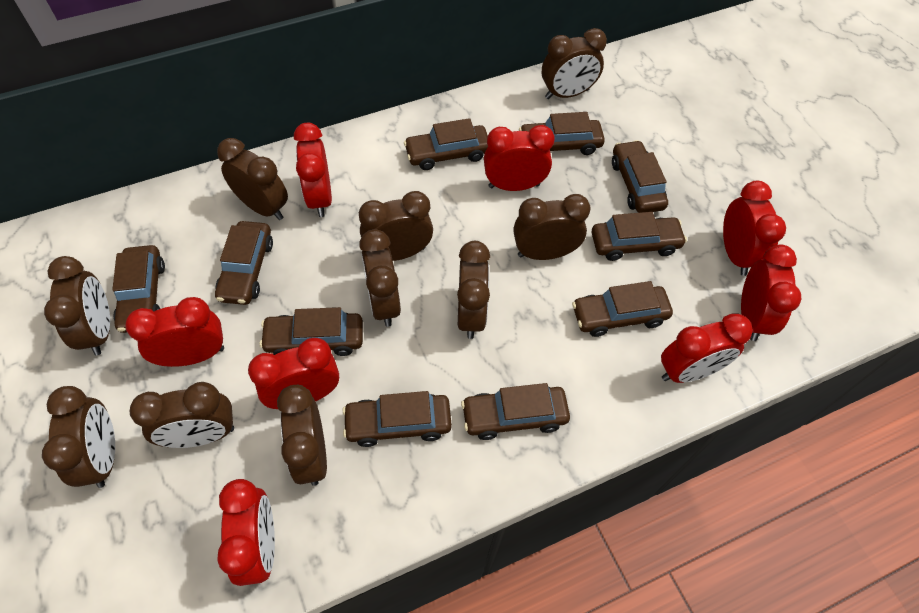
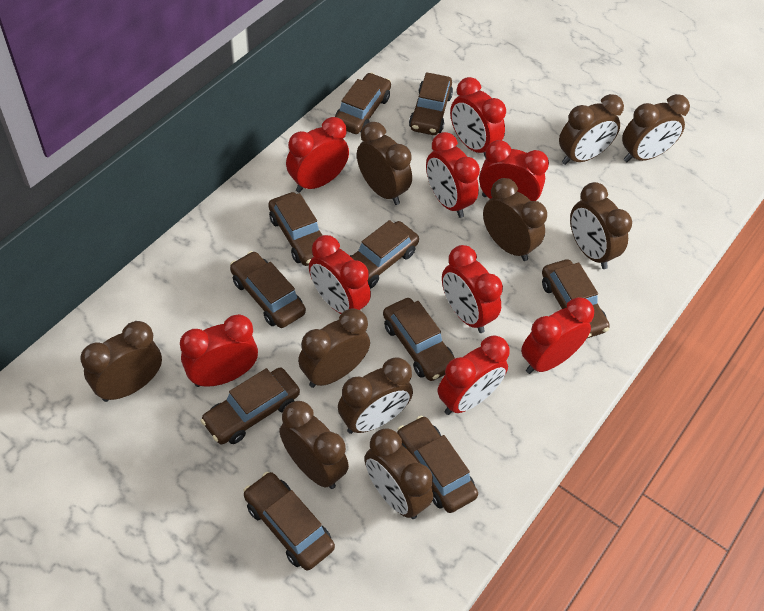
red clock: 8 -> 9

